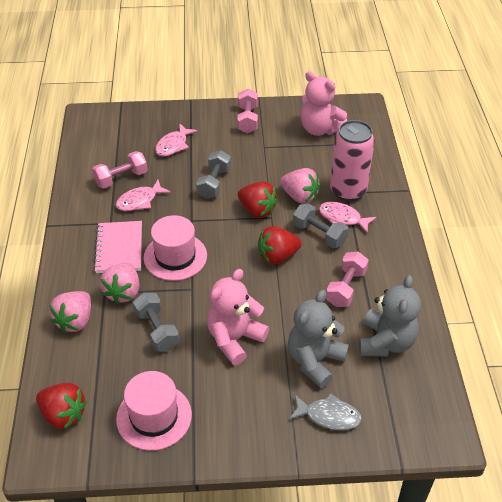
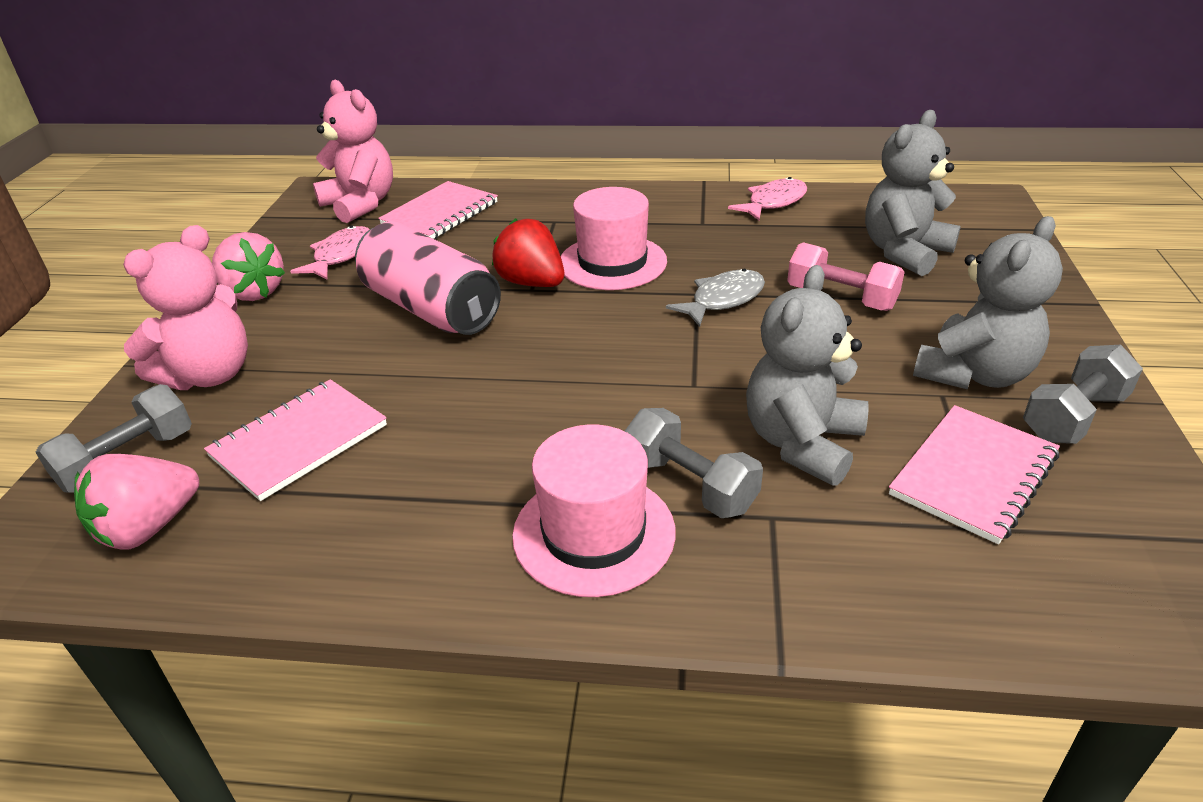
grey teddy bear: 2 -> 3
pink dumbbell: 3 -> 1
pink fish: 3 -> 2
pink notebook: 1 -> 3
pink strawberry: 3 -> 2
red strawberry: 3 -> 1

